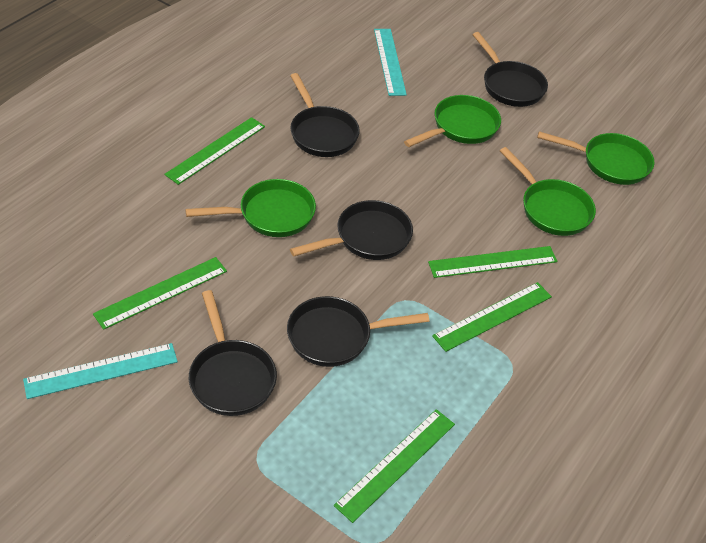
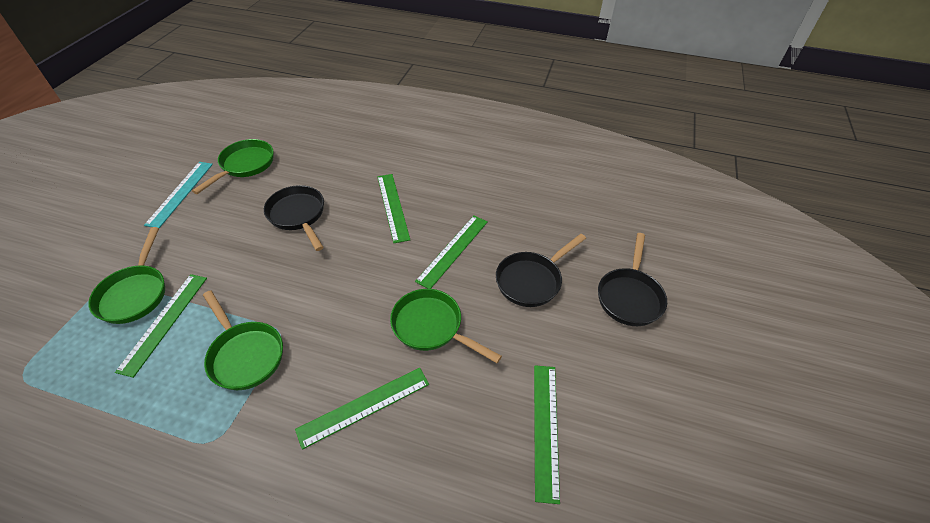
black pan: 5 -> 3
turquoise ruler: 2 -> 1

